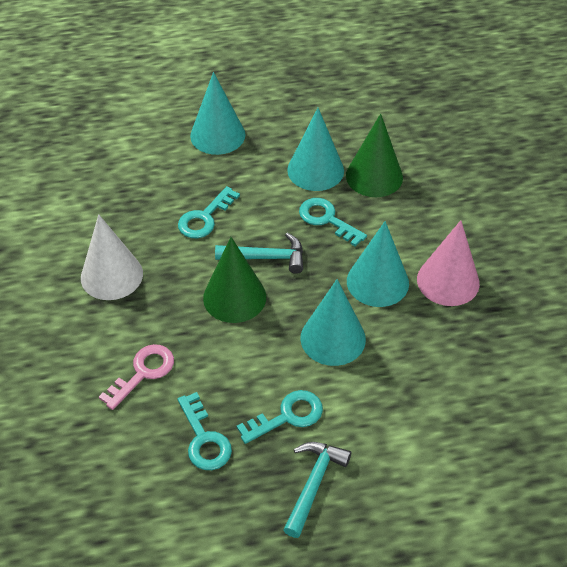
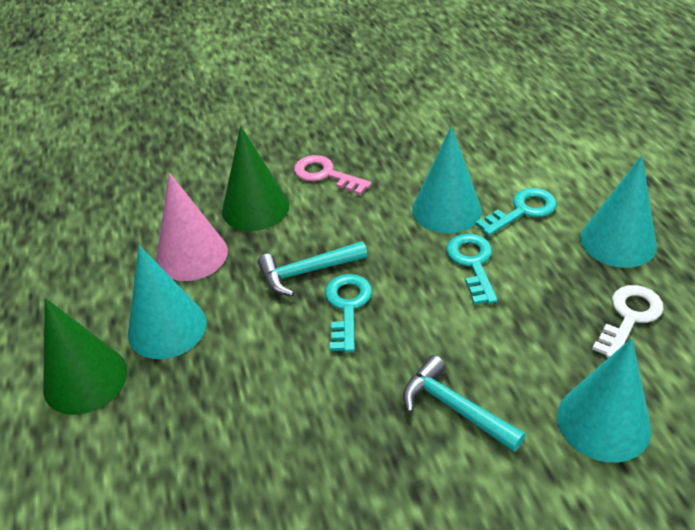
turquoise key: 4 -> 3
white cone: 1 -> 0
white key: 0 -> 1

